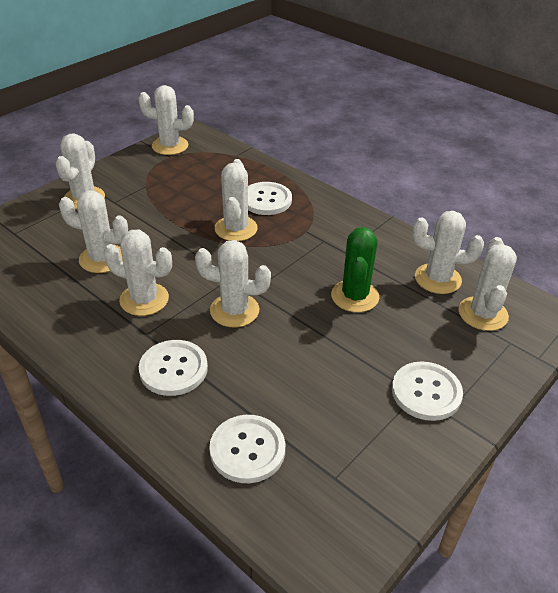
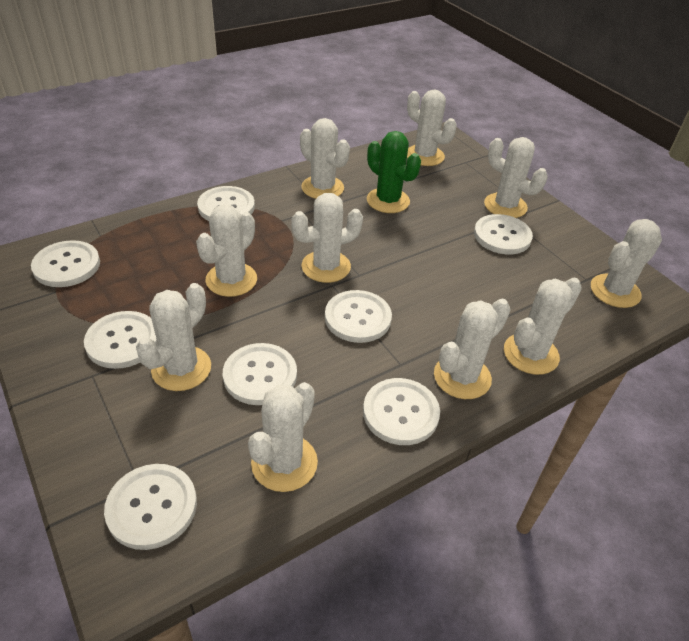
white button: 4 -> 8
white cactus: 8 -> 10

